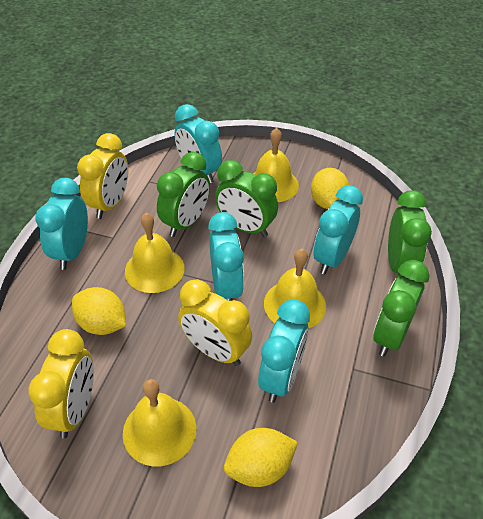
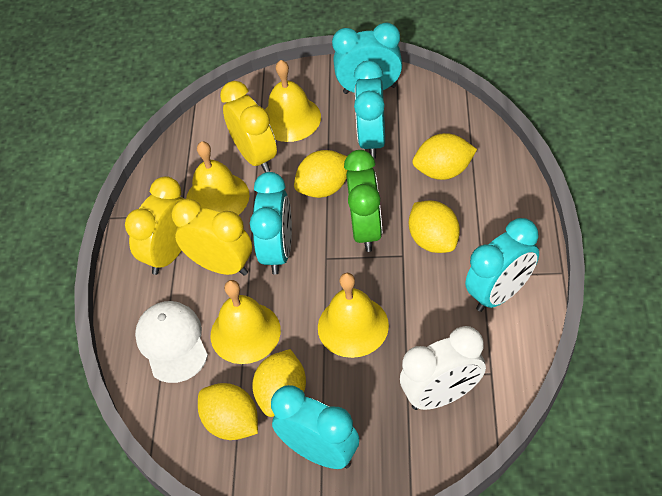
green clock: 4 -> 1
white cap: 0 -> 1
white clock: 0 -> 1
yellow lemon: 3 -> 5

